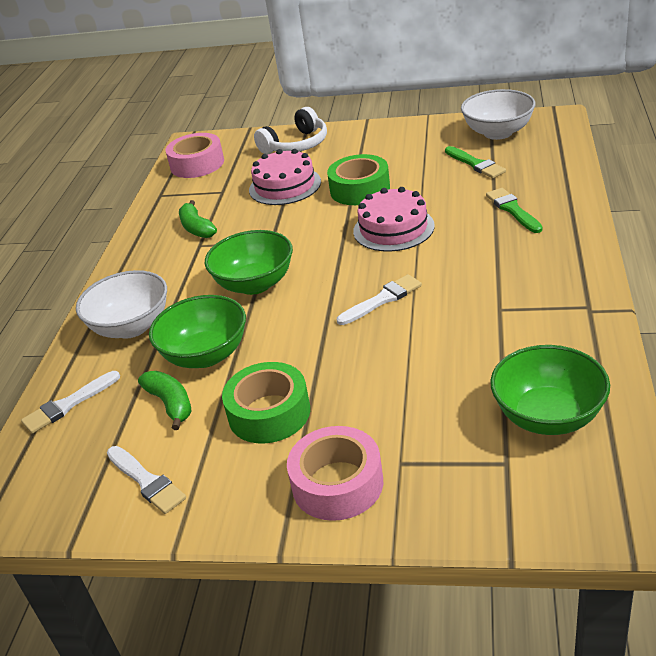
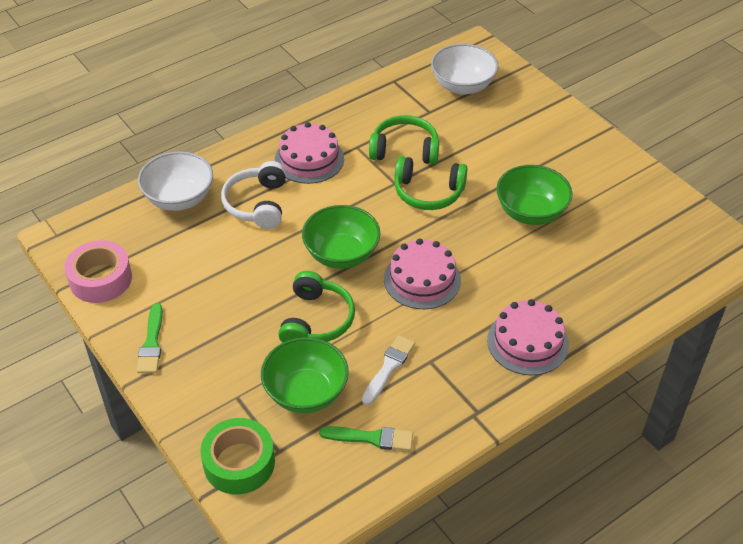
green banana: 2 -> 0
green headphones: 0 -> 3
green tape: 2 -> 1
pink cake: 2 -> 3
pink tape: 2 -> 1
white brush: 3 -> 1

